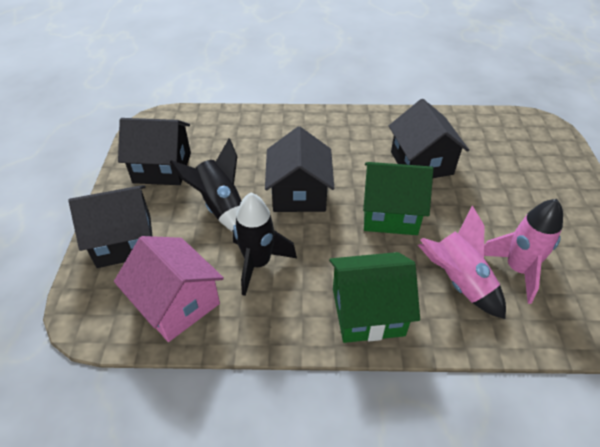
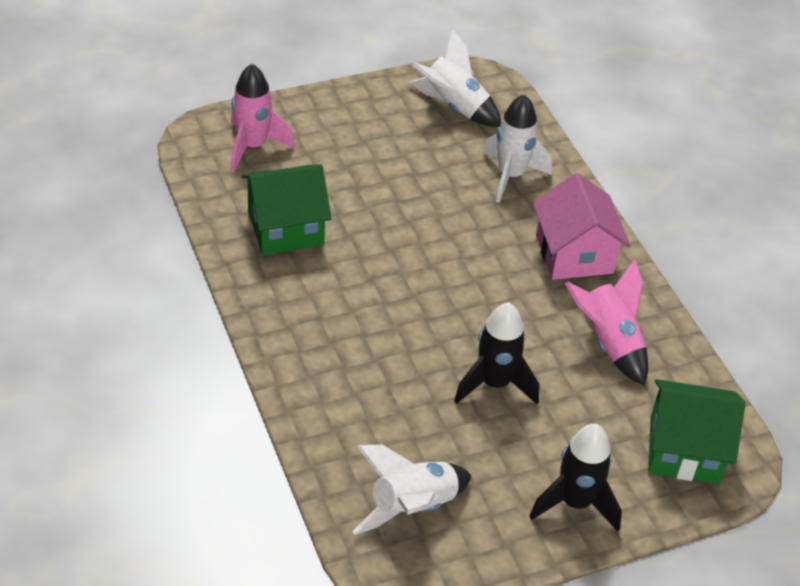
black house: 4 -> 0
white rocket: 0 -> 3

